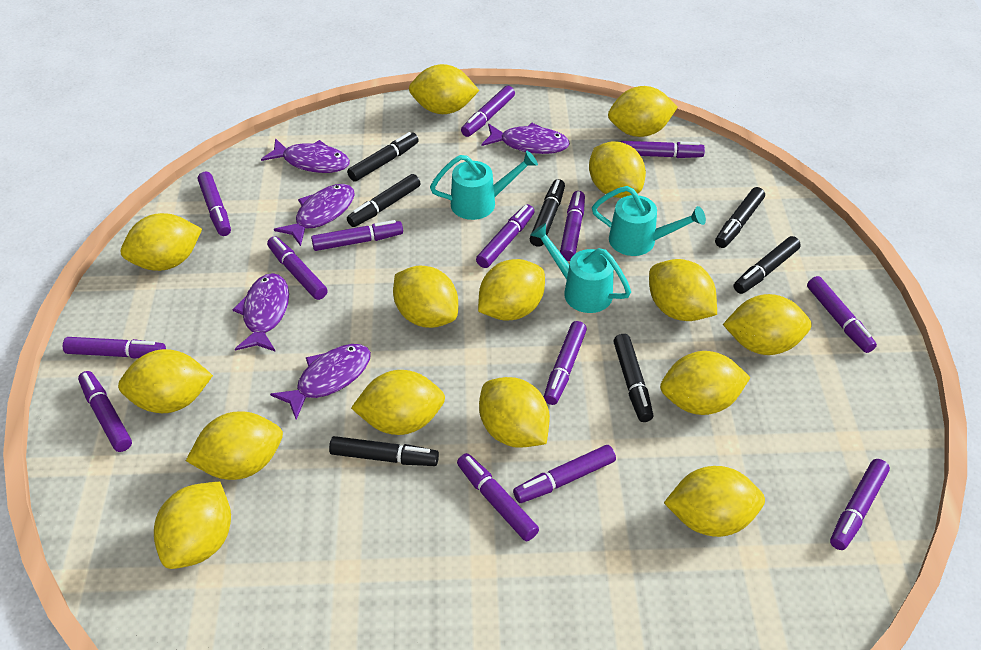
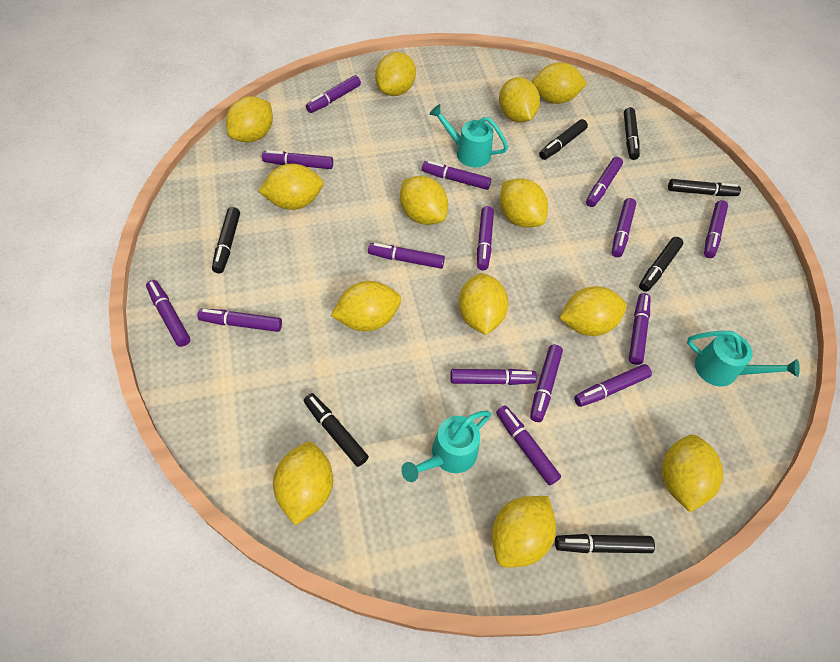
purple fish: 5 -> 0
purple marker: 14 -> 15
yellow lemon: 15 -> 13

